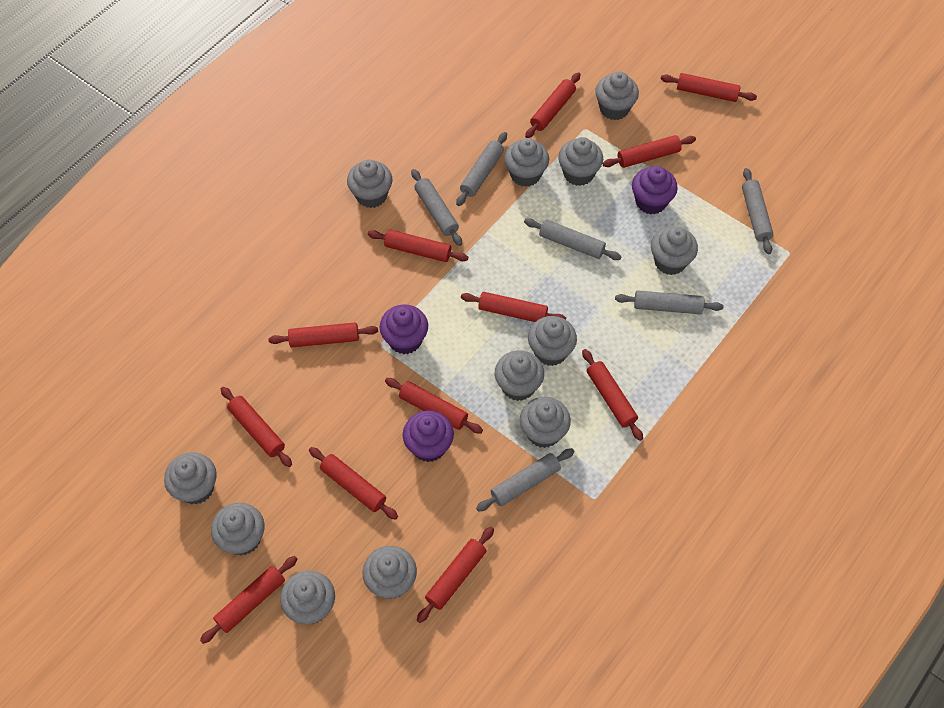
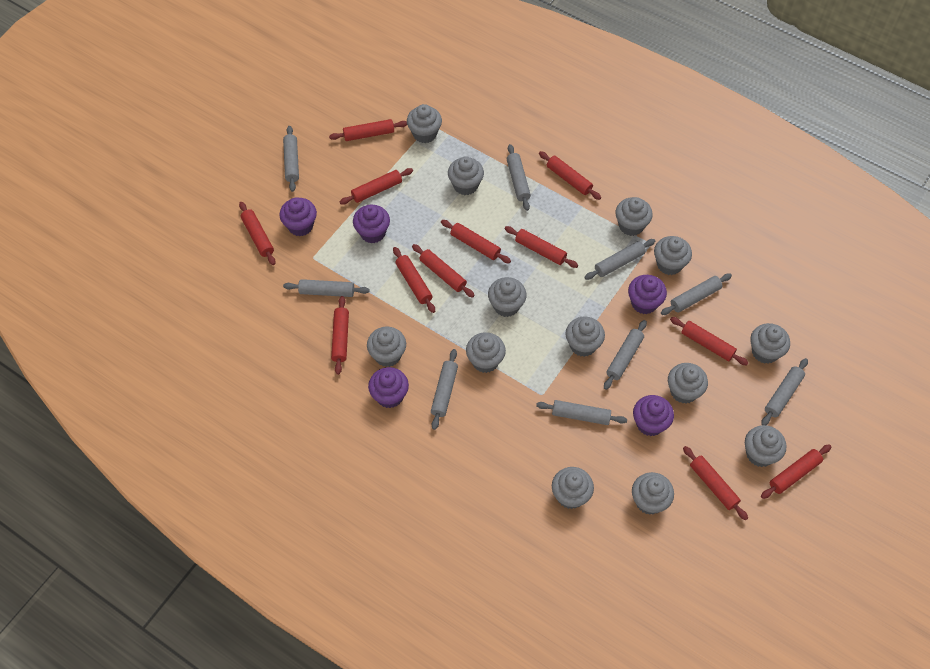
grey cupcake: 12 -> 13
grey rolling pin: 6 -> 9
purple cupcake: 3 -> 5

